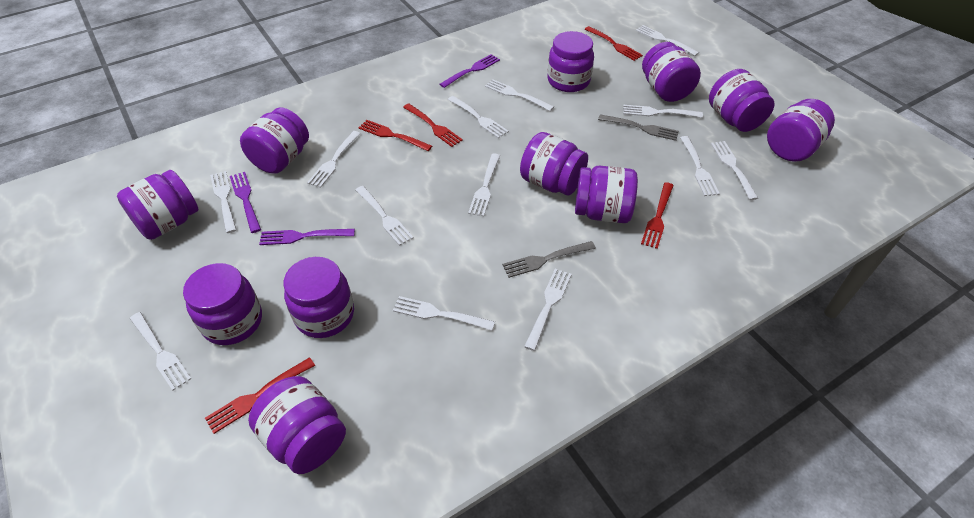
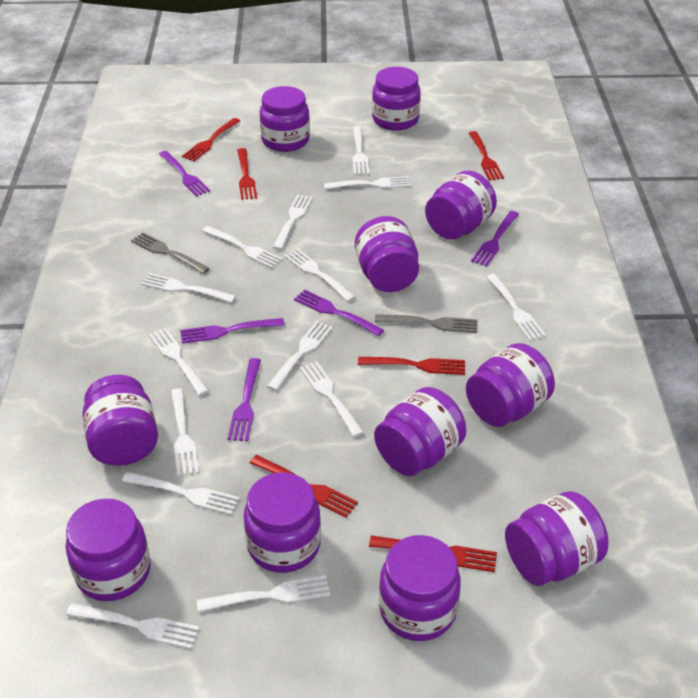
purple fork: 3 -> 5
red fork: 5 -> 6
white fork: 13 -> 14

